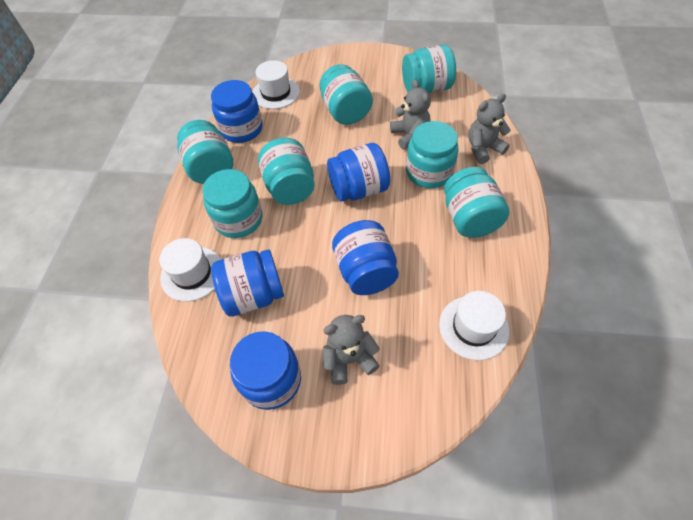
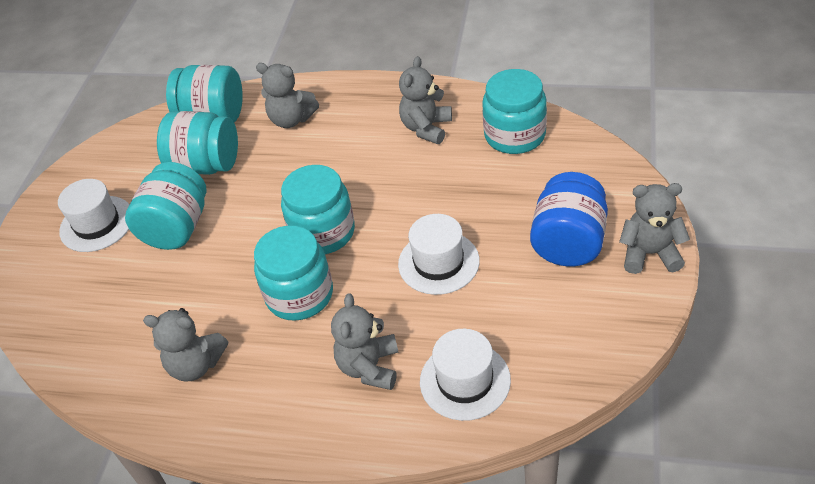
blue jar: 5 -> 1
grey teddy bear: 3 -> 5
turquoise jar: 7 -> 6

